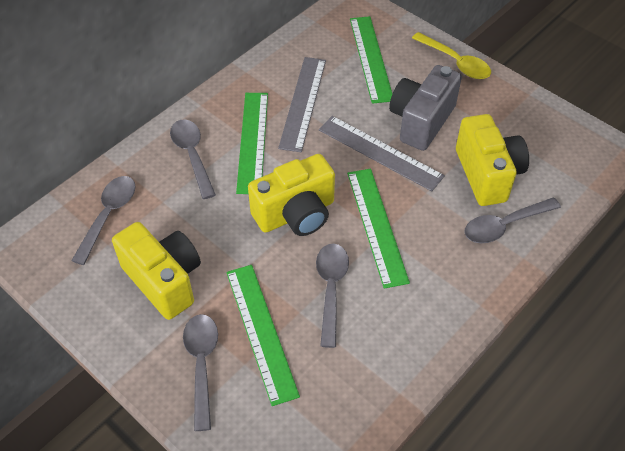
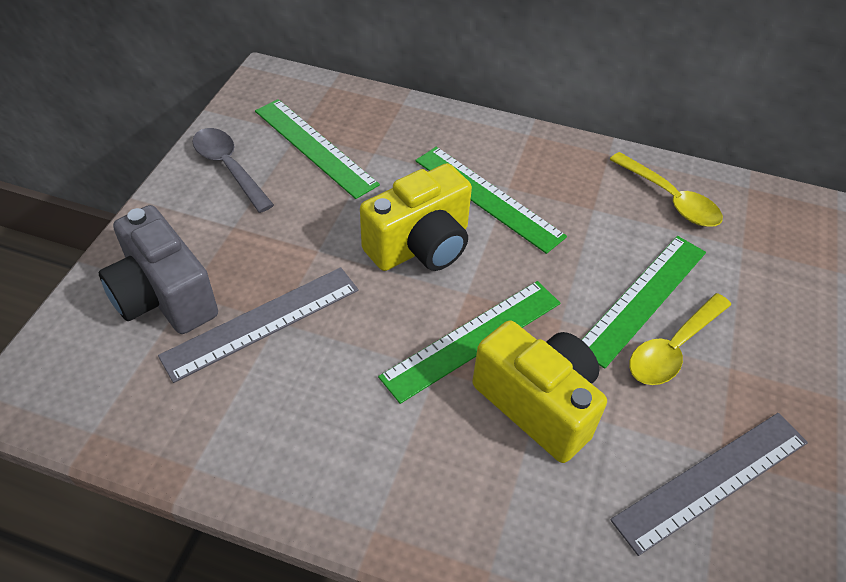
grey spoon: 5 -> 1
yellow camera: 3 -> 2
yellow spoon: 1 -> 2

